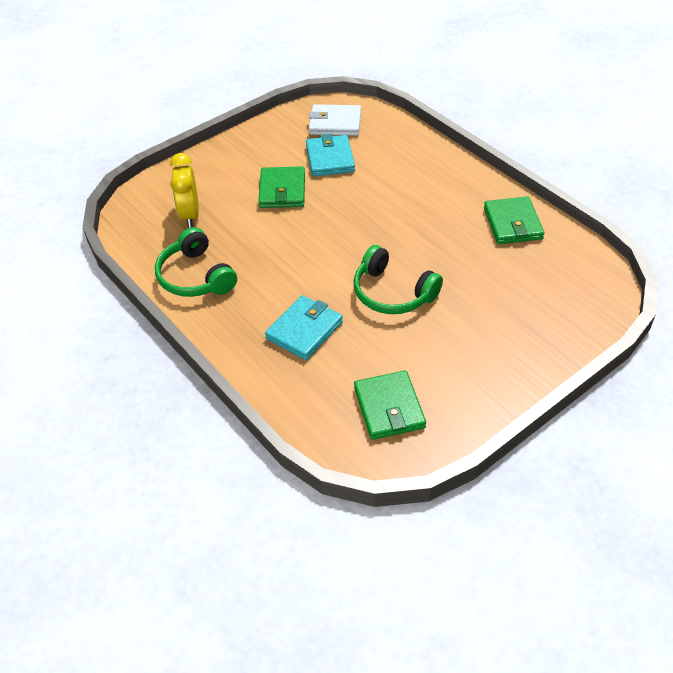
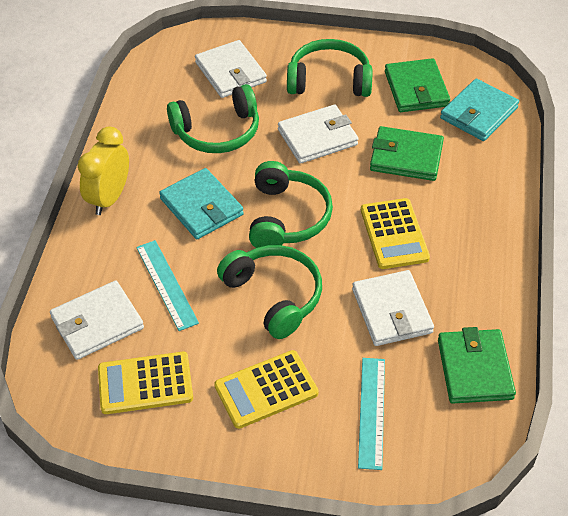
green headphones: 2 -> 4
turquoise ruler: 0 -> 2
white wallet: 1 -> 4
yellow calculator: 0 -> 3

